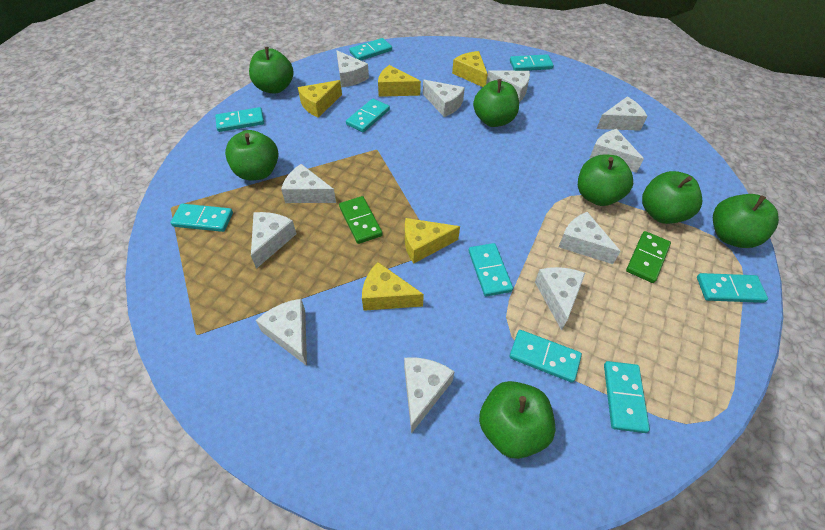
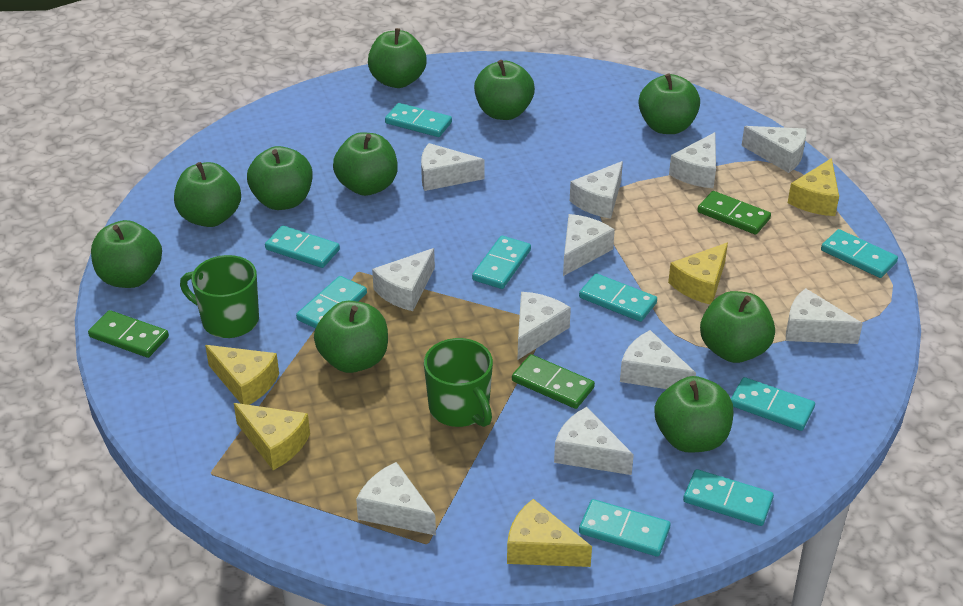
green apple: 7 -> 10
green domino: 2 -> 3
green mug: 0 -> 2

